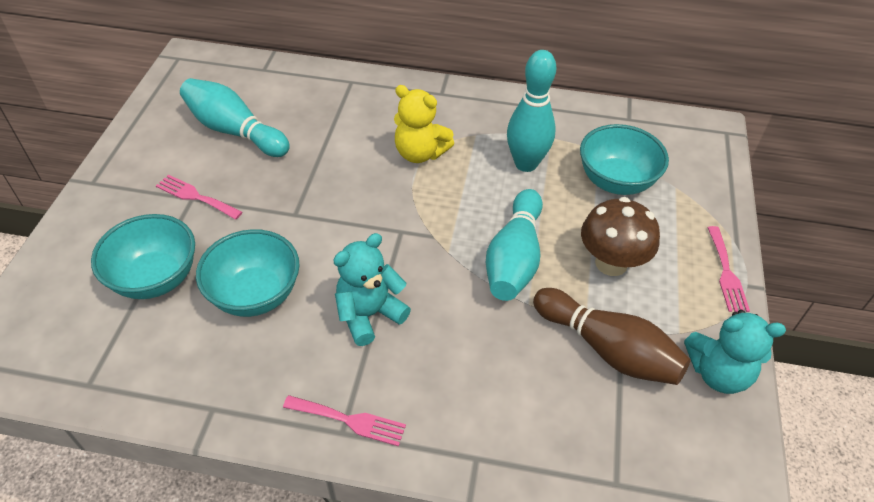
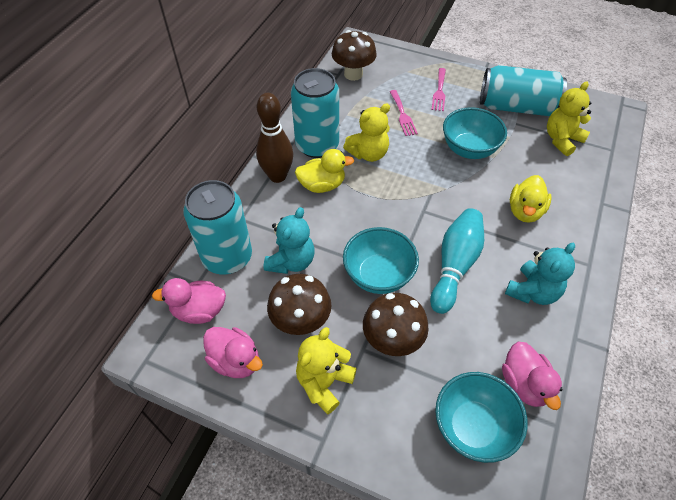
brown mushroom: 1 -> 3
pink duck: 0 -> 3
pink fork: 3 -> 2
turquoise bowling pin: 3 -> 1
turquoise can: 0 -> 3
yellow duck: 0 -> 2
yellow teddy bear: 1 -> 3

